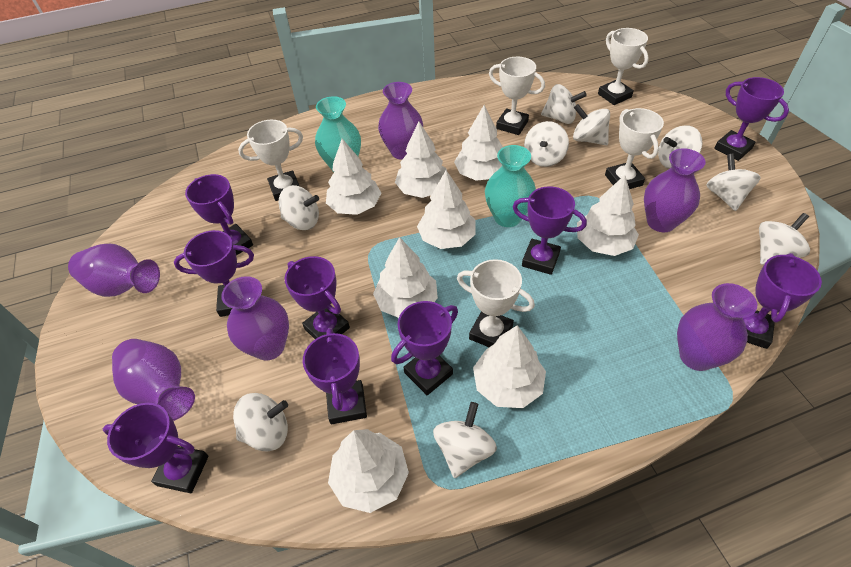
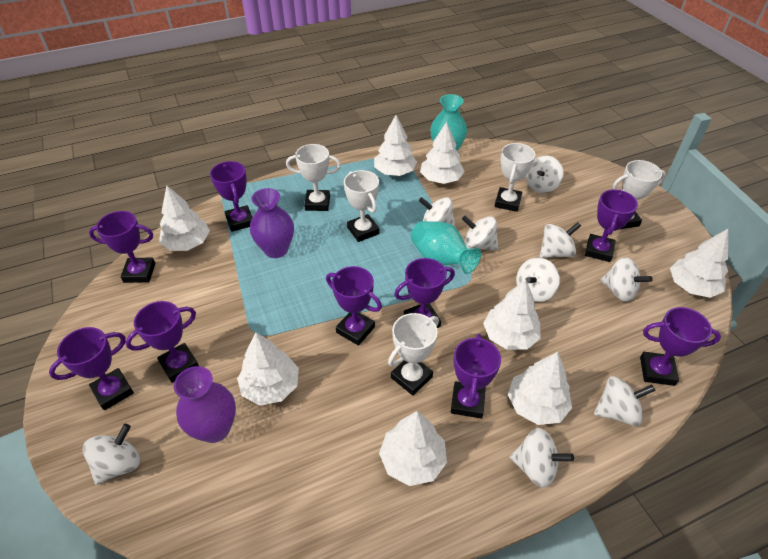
purple vase: 6 -> 2

